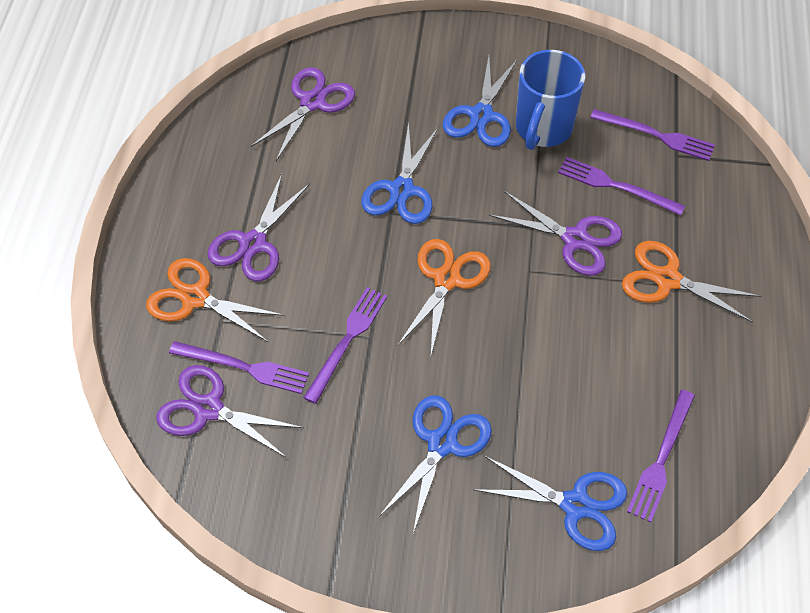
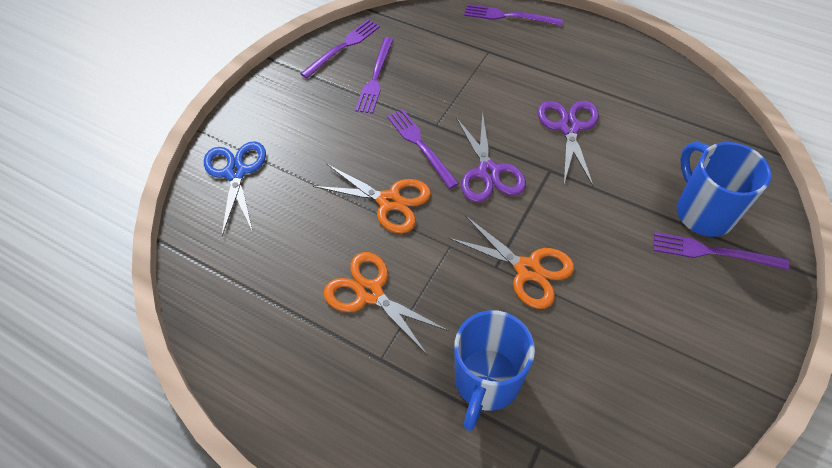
blue mug: 1 -> 2
blue scissors: 4 -> 1
purple scissors: 4 -> 2

